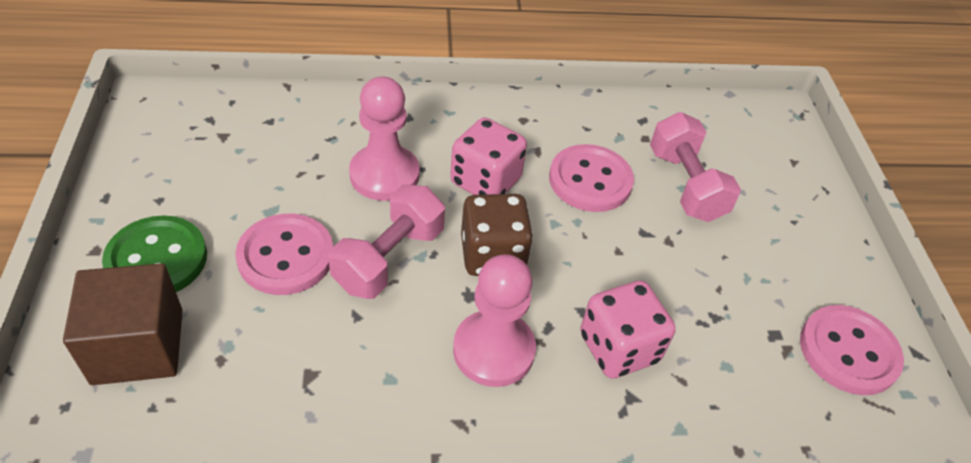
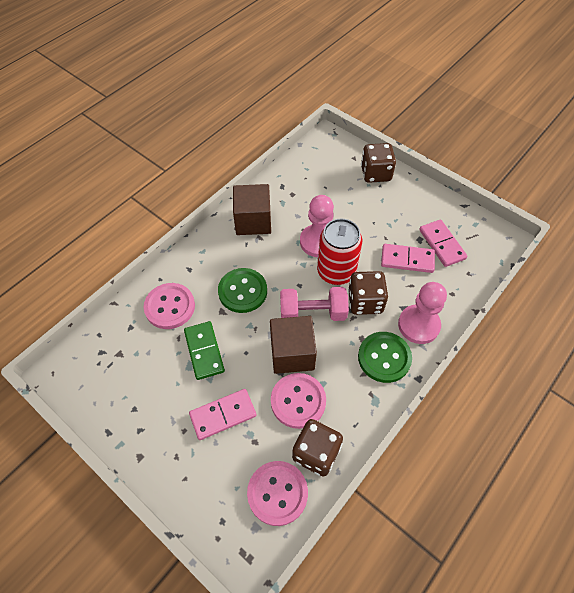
brown cube: 1 -> 2
brown dice: 1 -> 3
green button: 1 -> 2
green domino: 0 -> 1
pink dice: 2 -> 0
pink domino: 0 -> 3
pink dumbbell: 2 -> 1
red can: 0 -> 1

